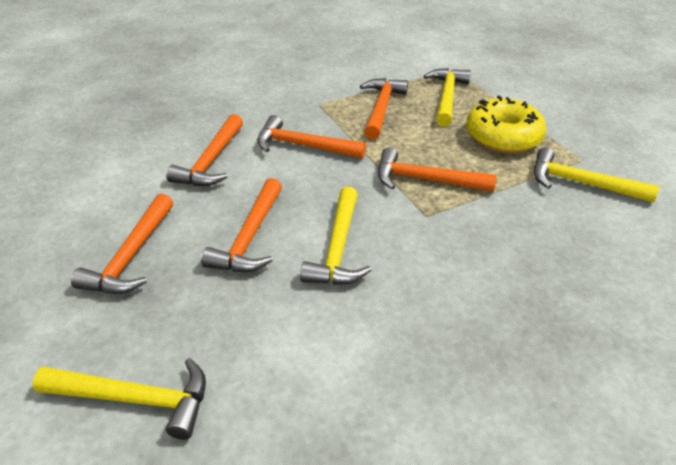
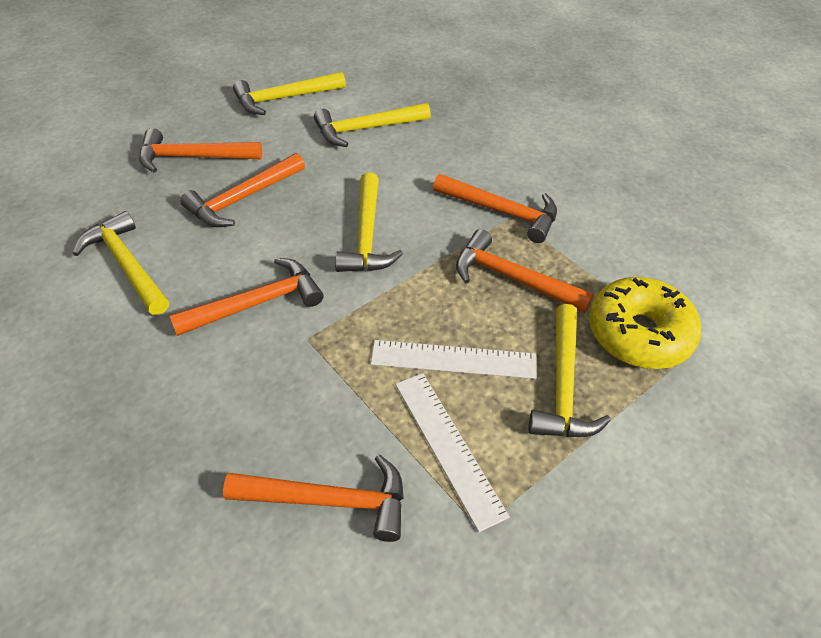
white ruler: 0 -> 2
yellow hammer: 4 -> 5

